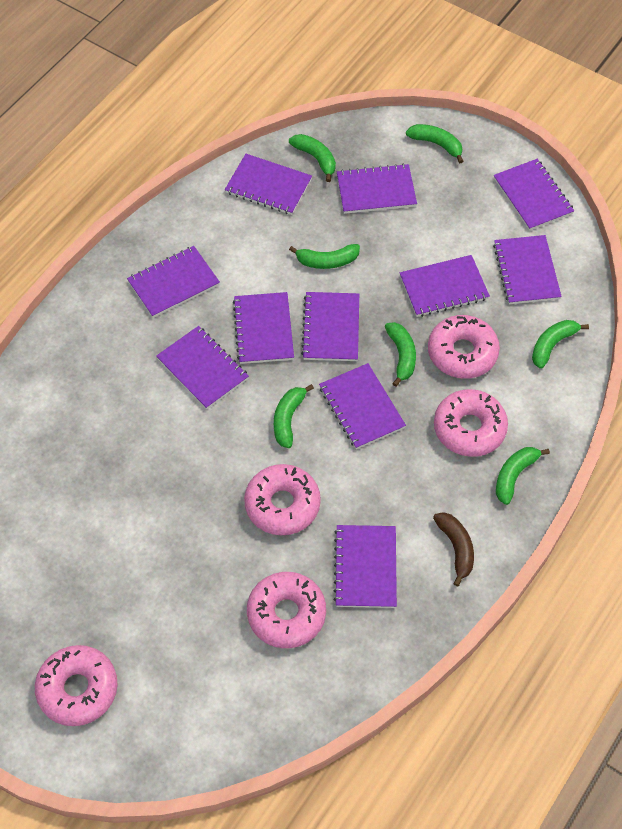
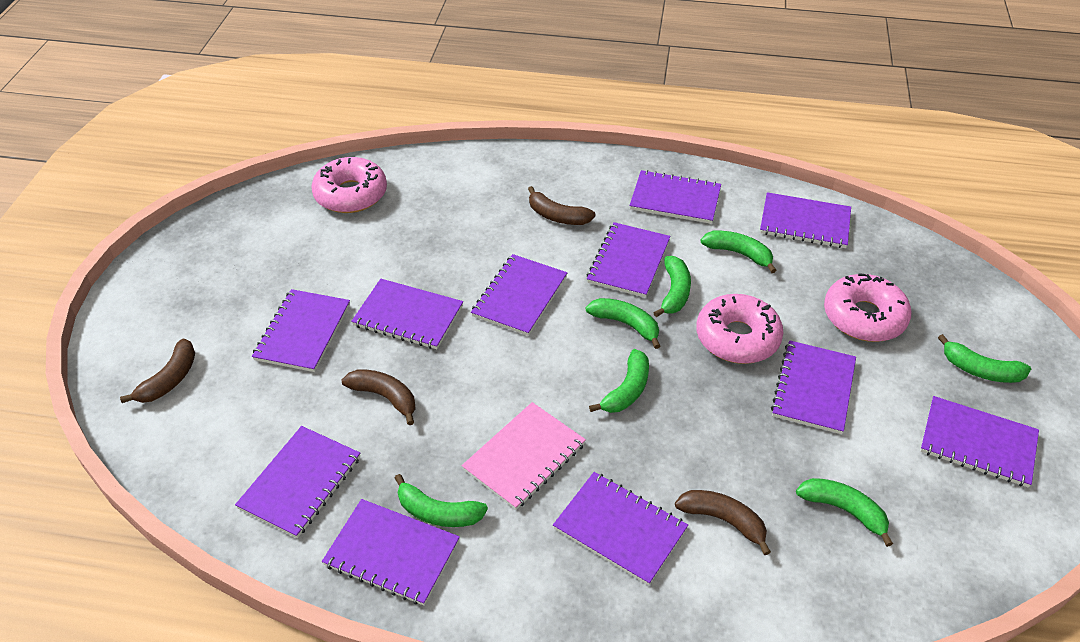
brown banana: 1 -> 4
pink donut: 5 -> 3
pink notebook: 0 -> 1

